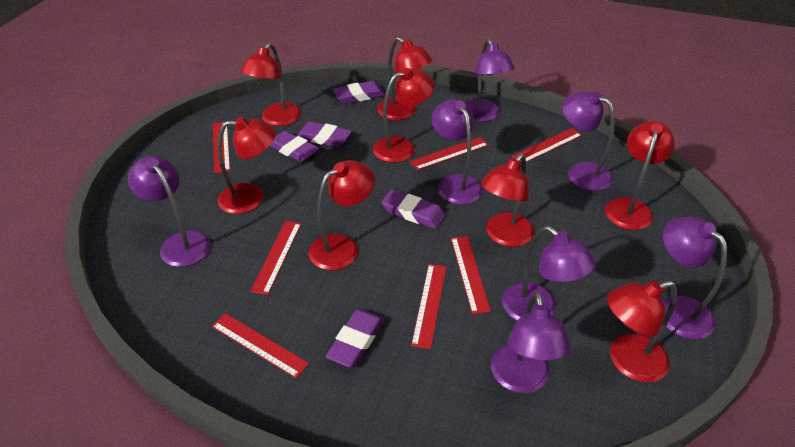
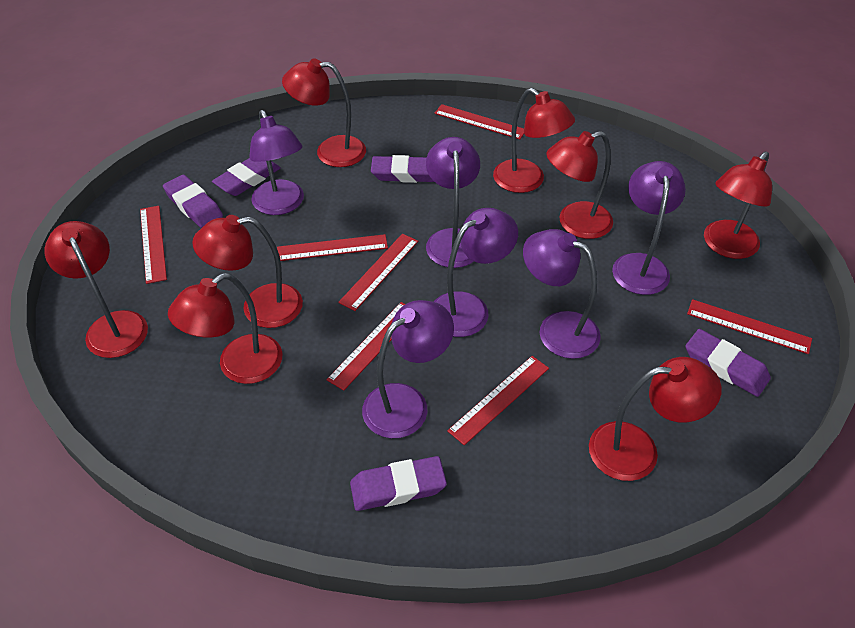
purple lamp: 7 -> 6

